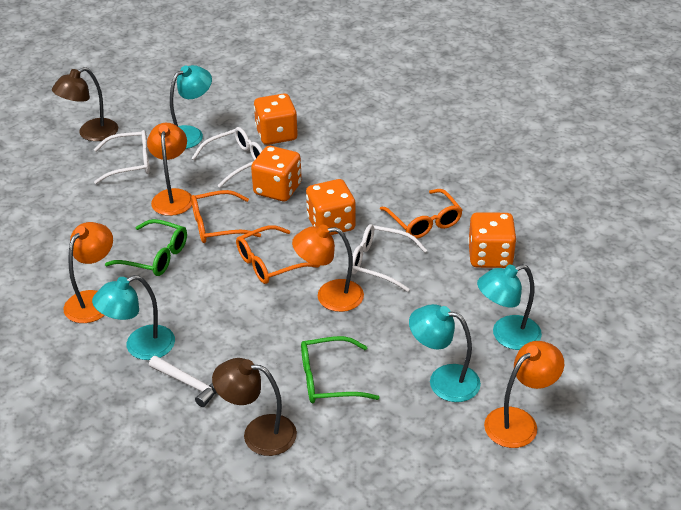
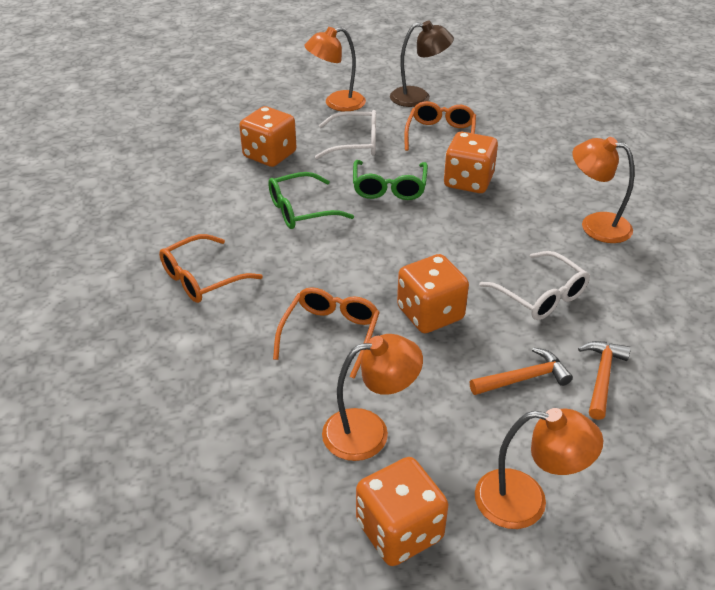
brown lamp: 2 -> 1
orange hammer: 0 -> 2
turquoise lamp: 4 -> 0
white glasses: 3 -> 2
white hammer: 1 -> 0

